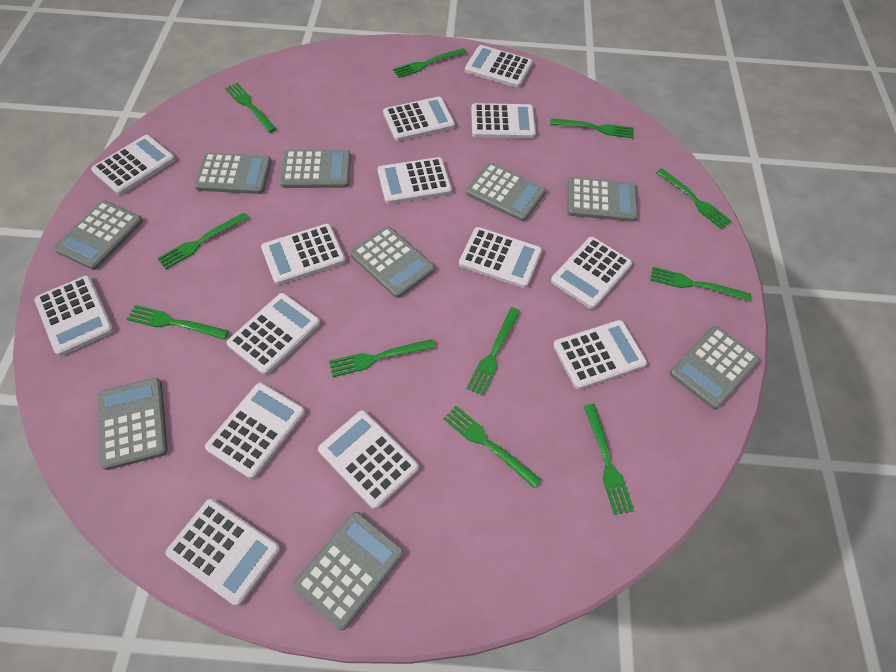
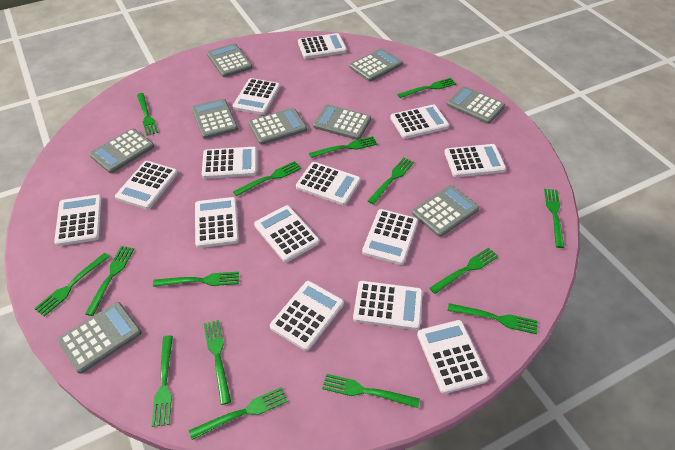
green fork: 11 -> 15

